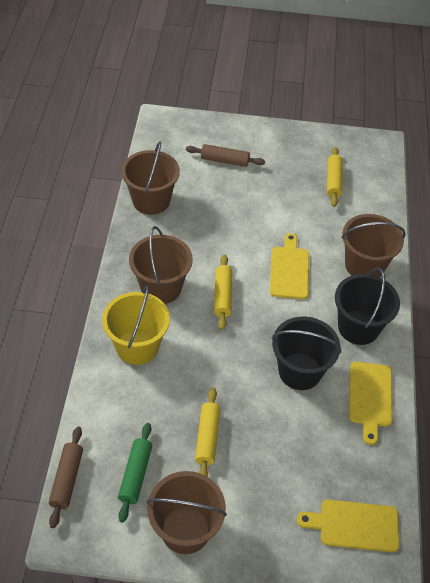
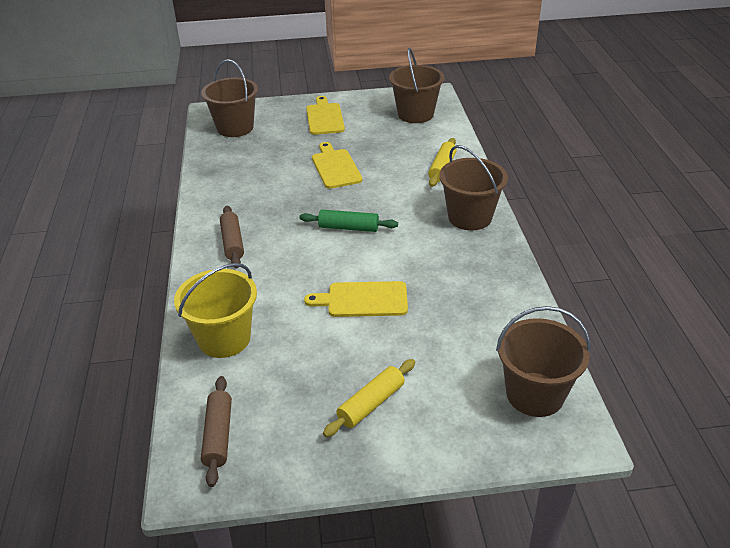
black bucket: 2 -> 0
yellow rolling pin: 3 -> 2

